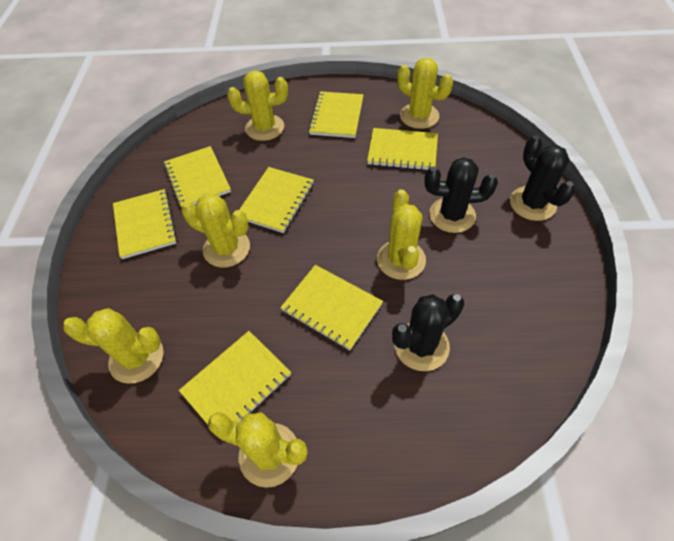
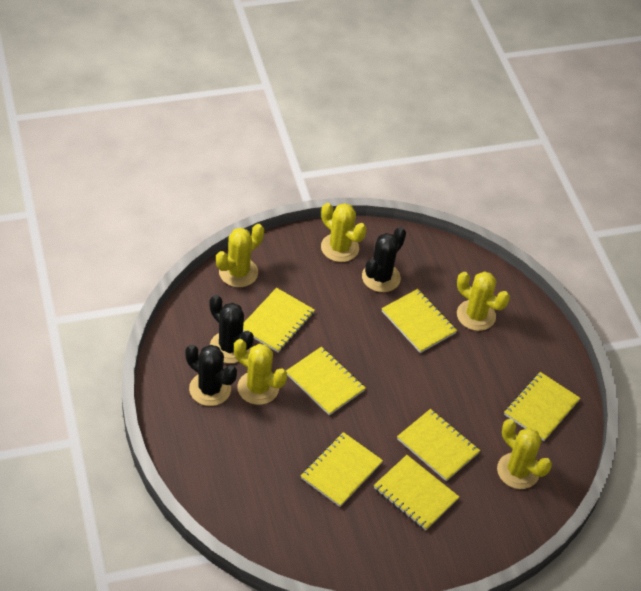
yellow cactus: 6 -> 5

